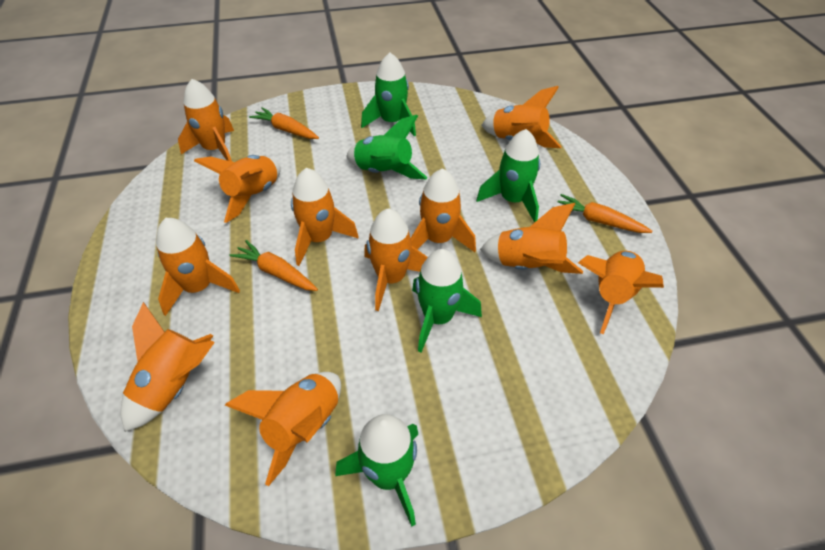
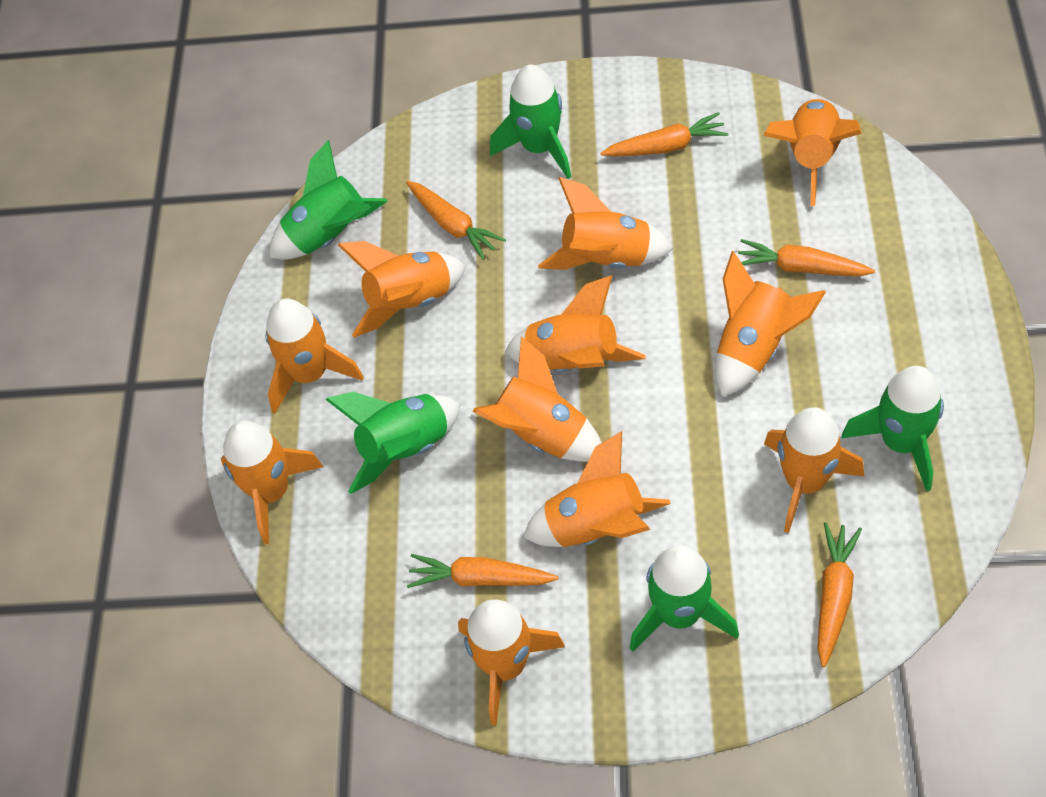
orange carrot: 3 -> 5

